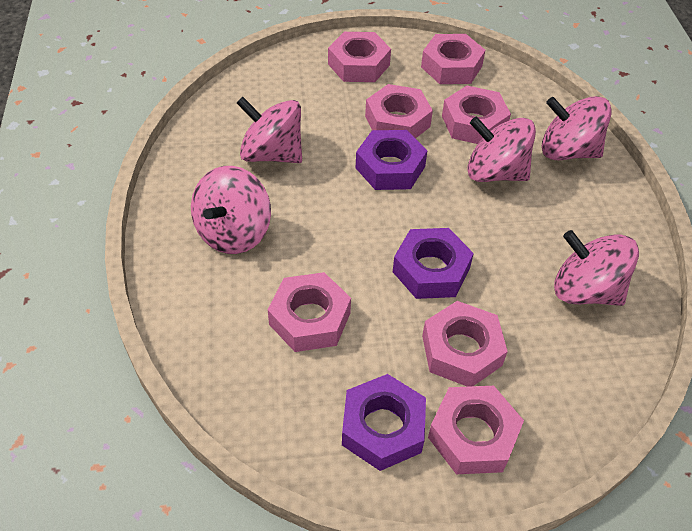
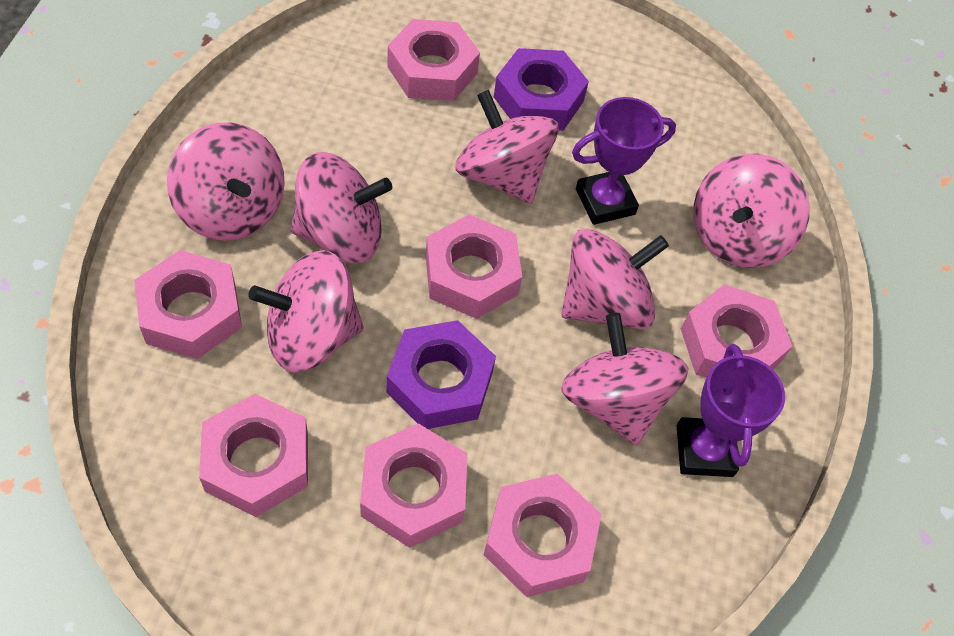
pink spinning top: 5 -> 7
purple nut: 3 -> 2
purple trophy: 0 -> 2

